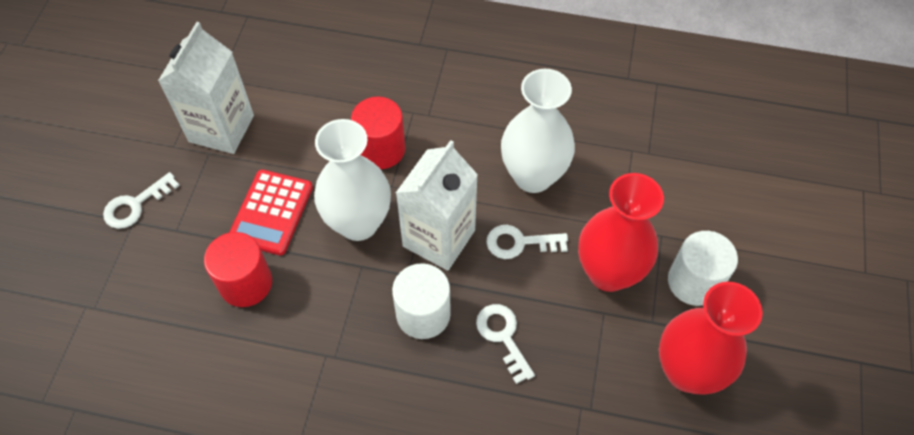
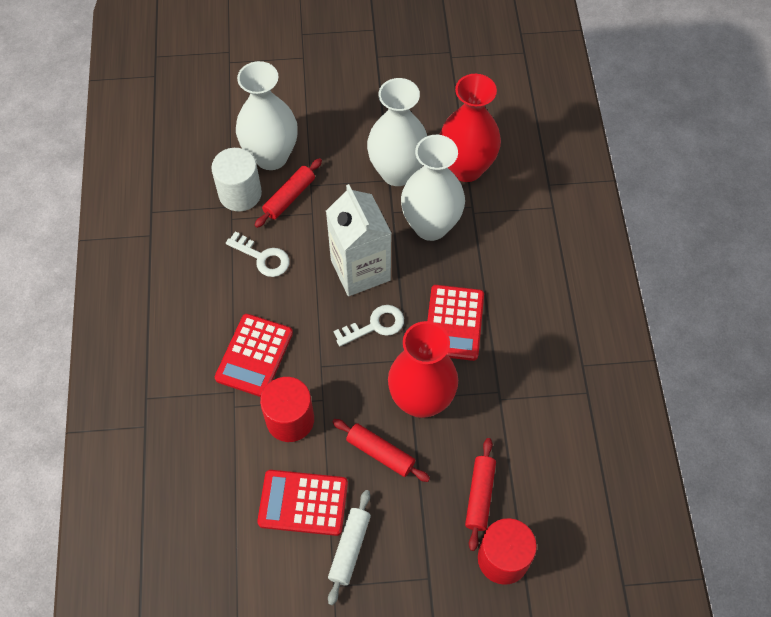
red calculator: 1 -> 3
red rolling pin: 0 -> 3
white carton: 2 -> 1
white cylinder: 2 -> 1
white key: 3 -> 2
white rolling pin: 0 -> 1
white vase: 2 -> 3

